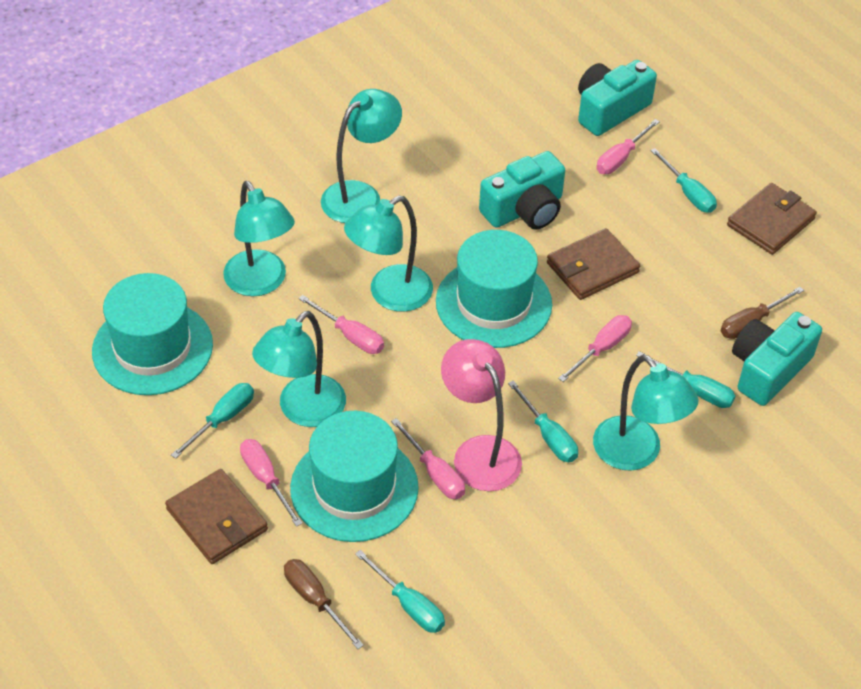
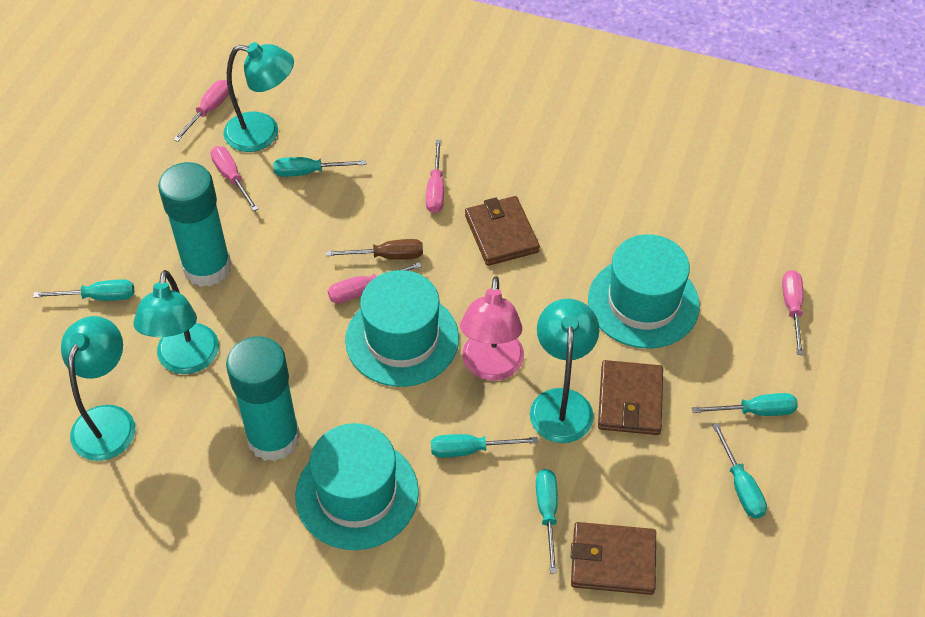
brown screwdriver: 2 -> 1
turquoise camera: 3 -> 0
turquoise glue stick: 0 -> 2
turquoise lamp: 5 -> 4
turquoise screwdriver: 5 -> 6

